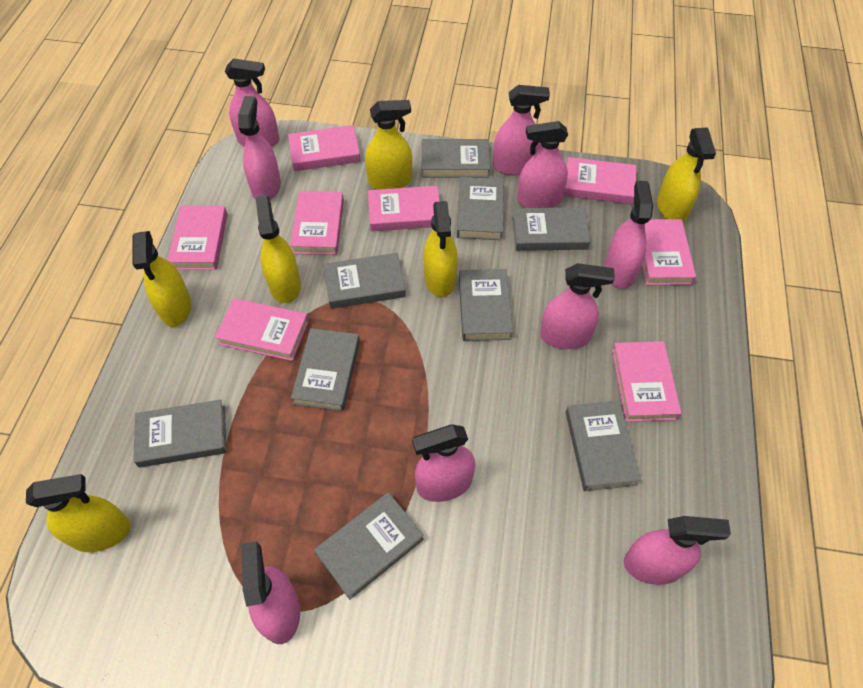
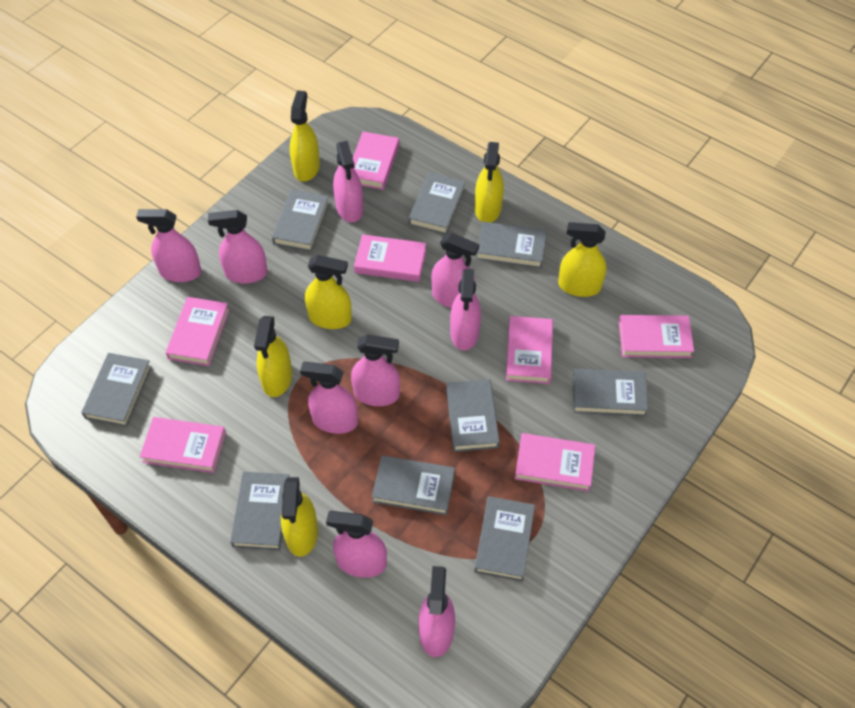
pink book: 8 -> 7

